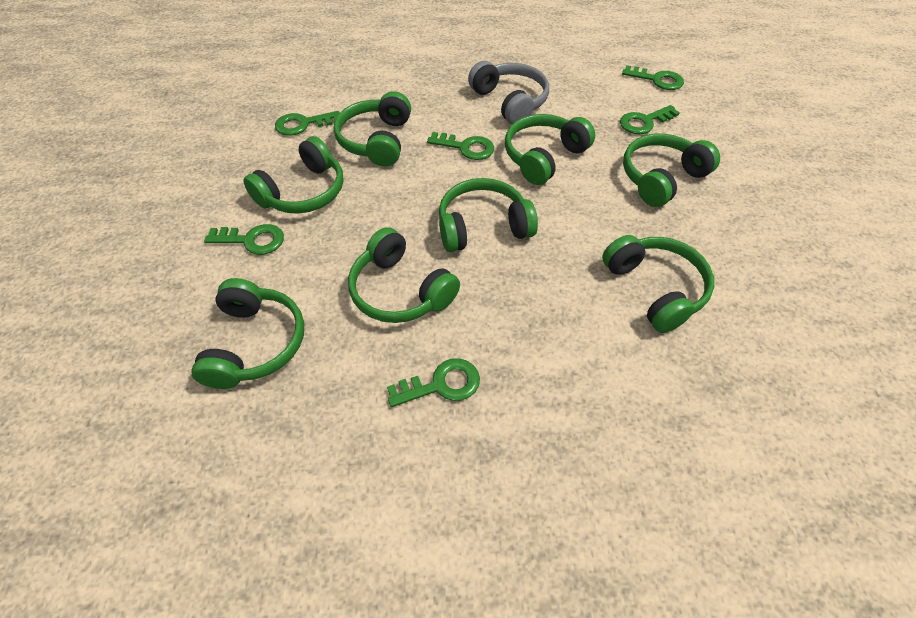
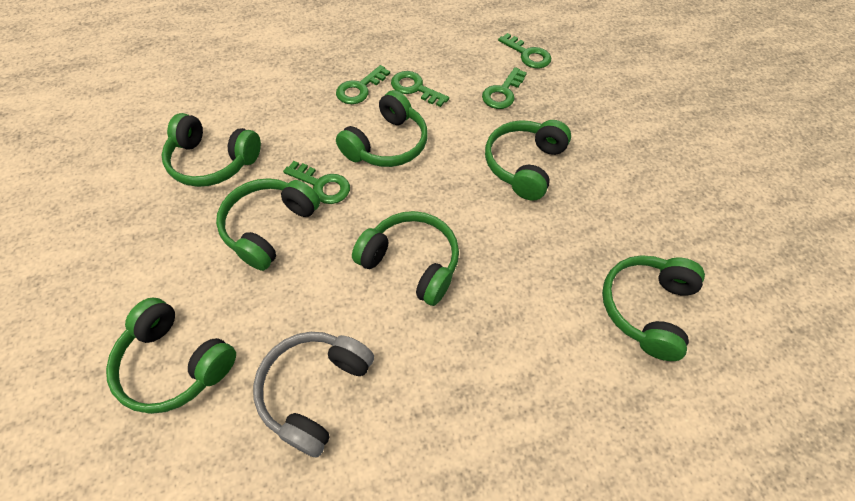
green headphones: 8 -> 7
green key: 6 -> 5

